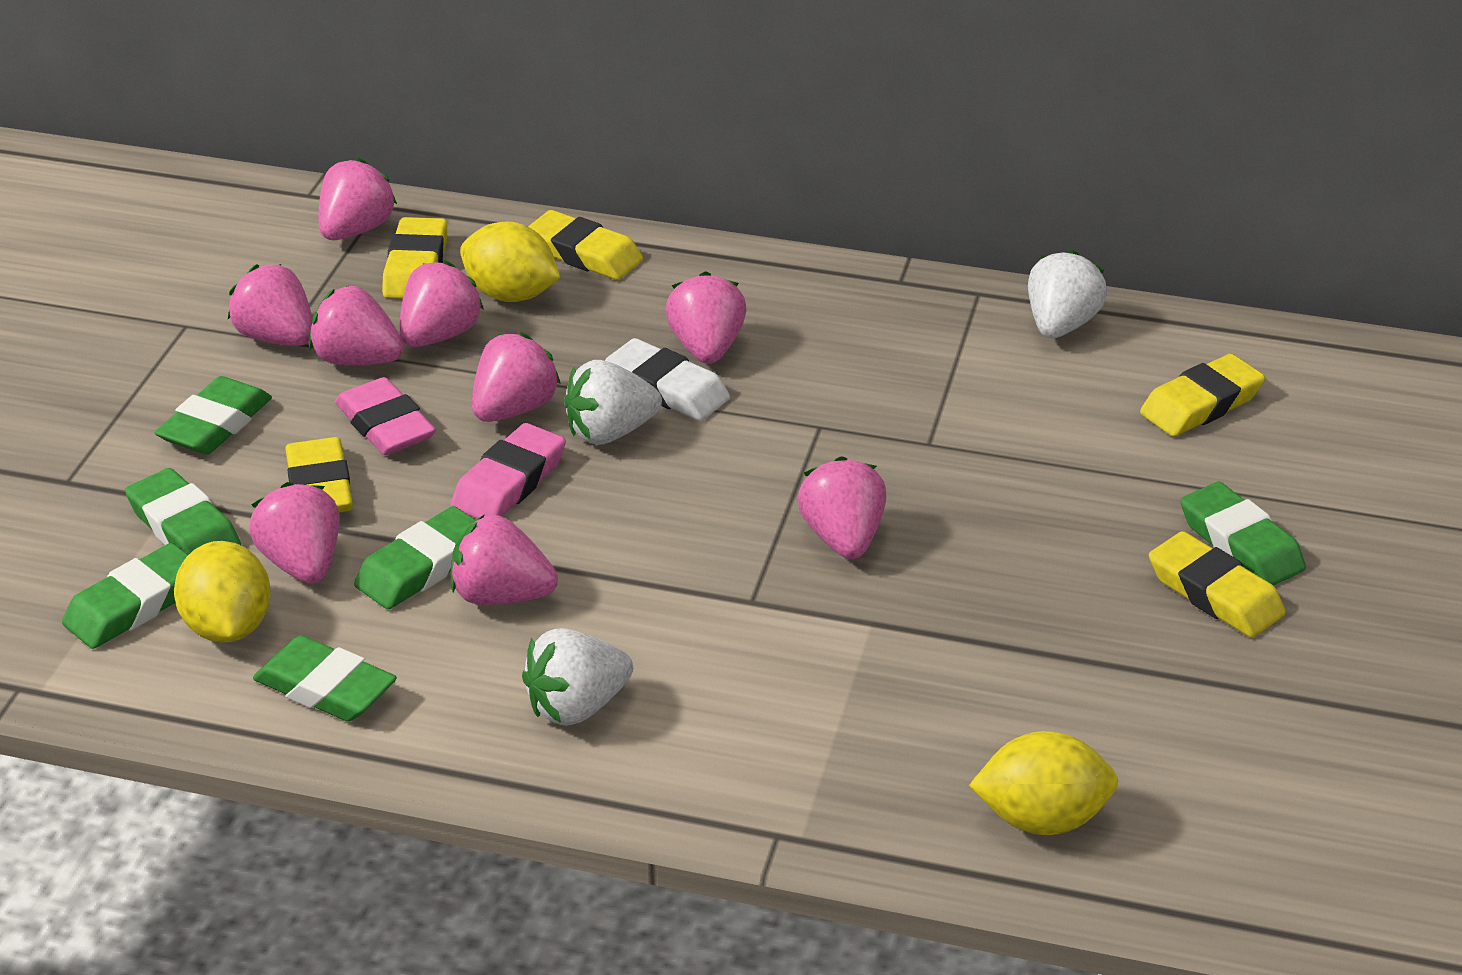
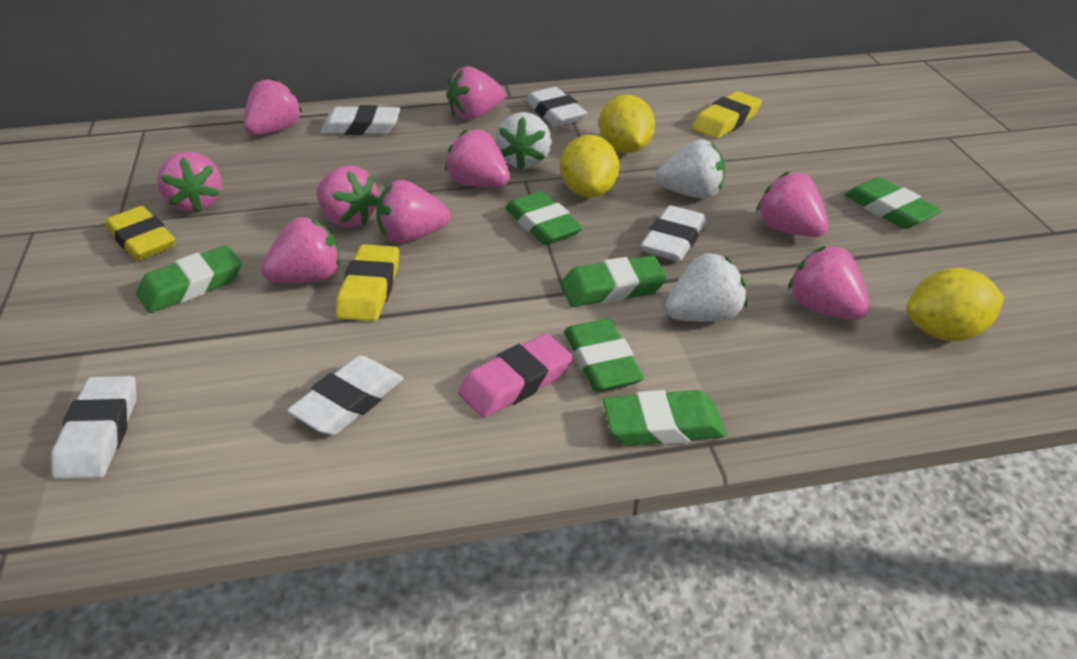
pink eraser: 2 -> 1
white eraser: 1 -> 5
yellow eraser: 5 -> 3

